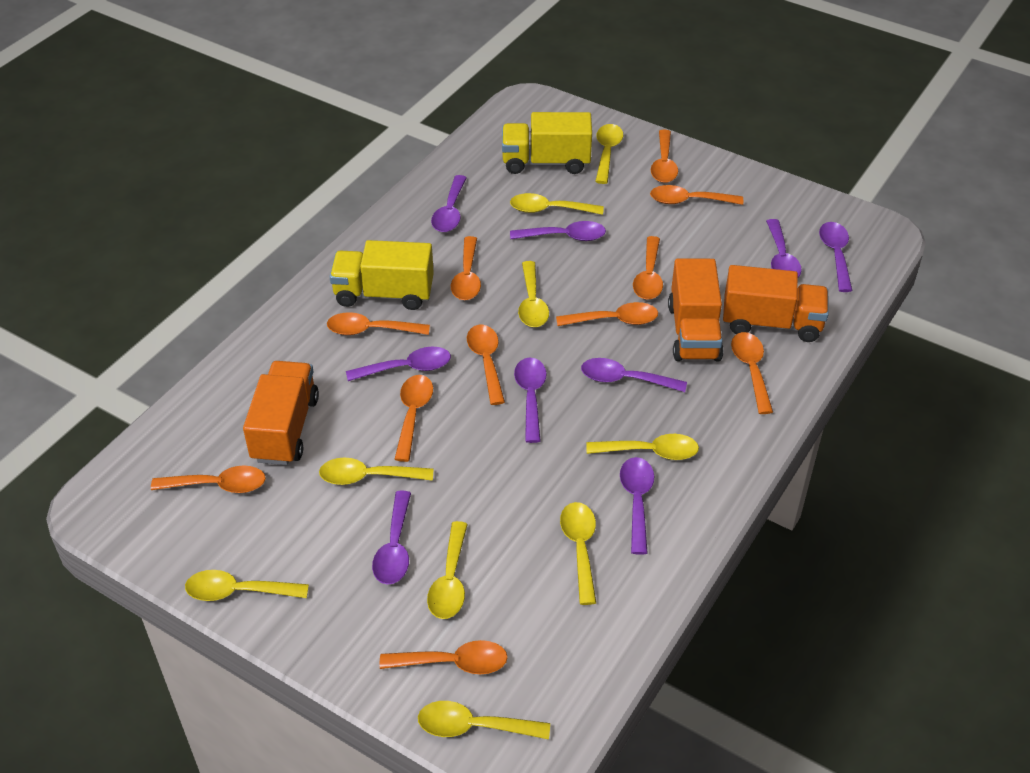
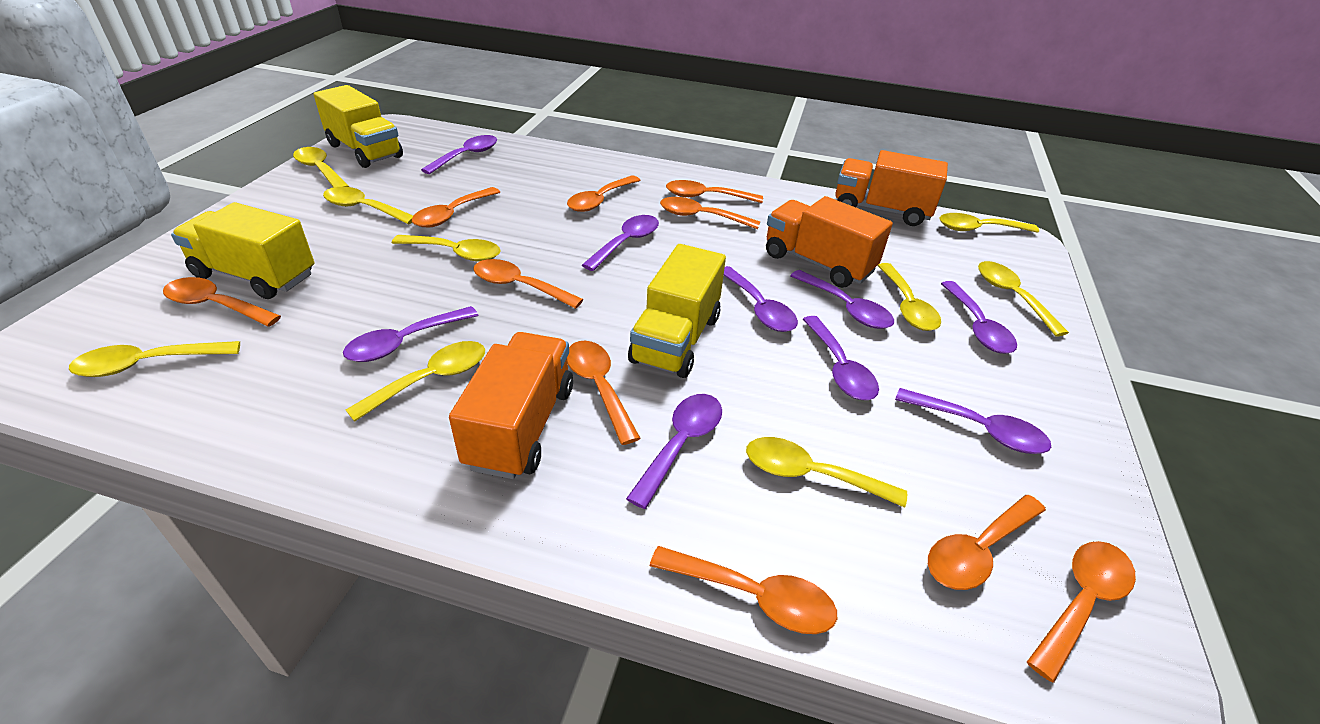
orange spoon: 11 -> 10
yellow truck: 2 -> 3

